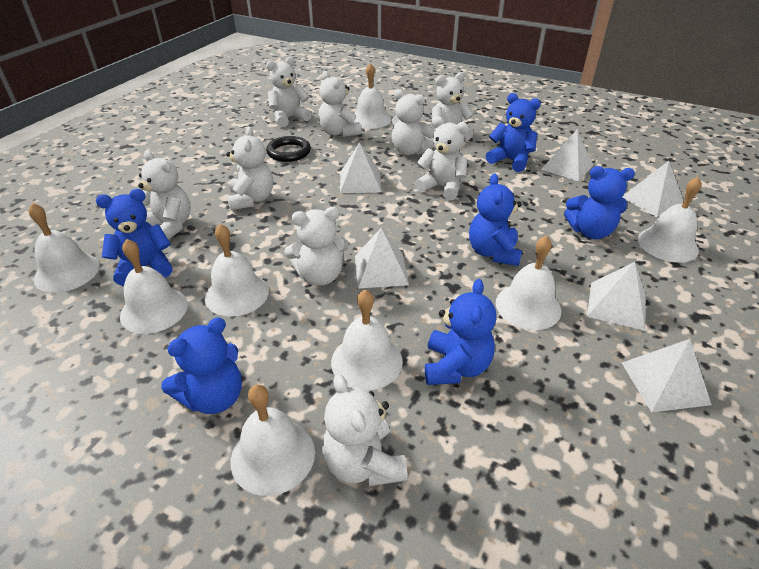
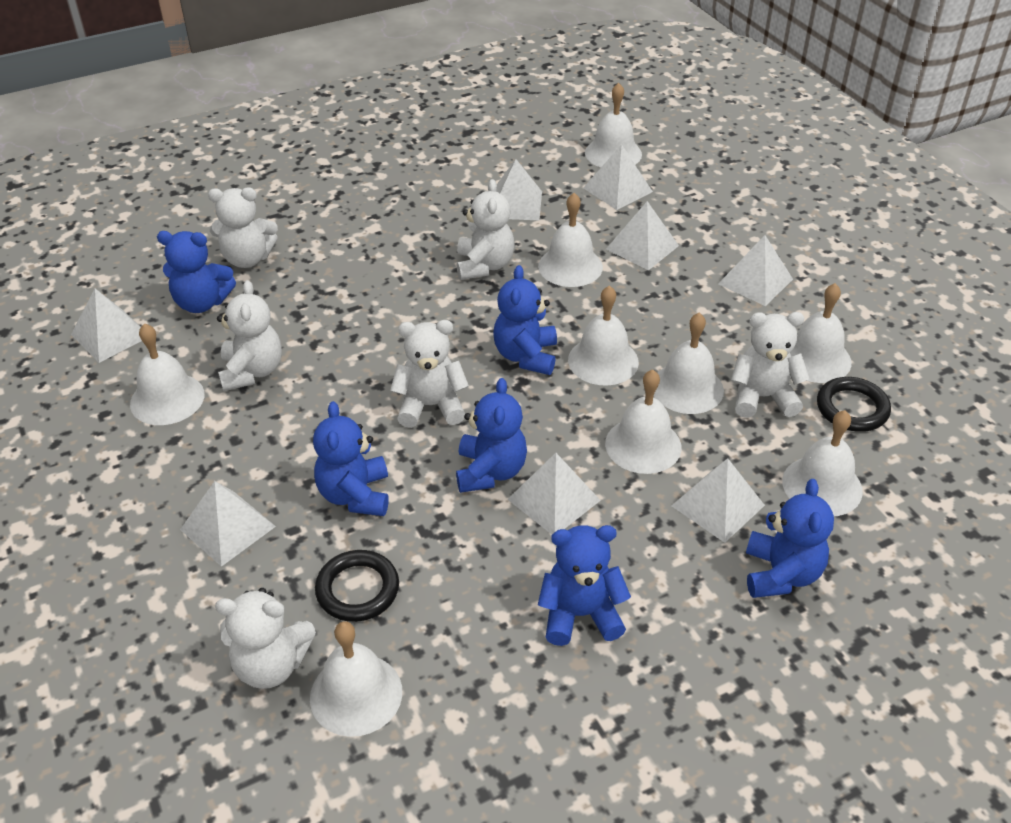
black ring: 1 -> 2
white bell: 8 -> 9
white pyramid: 6 -> 8
white teddy bear: 9 -> 6

